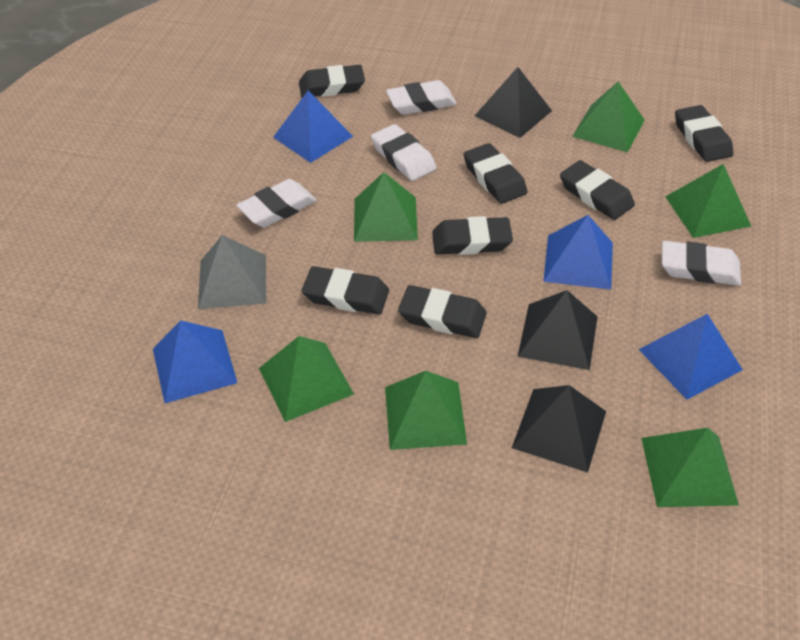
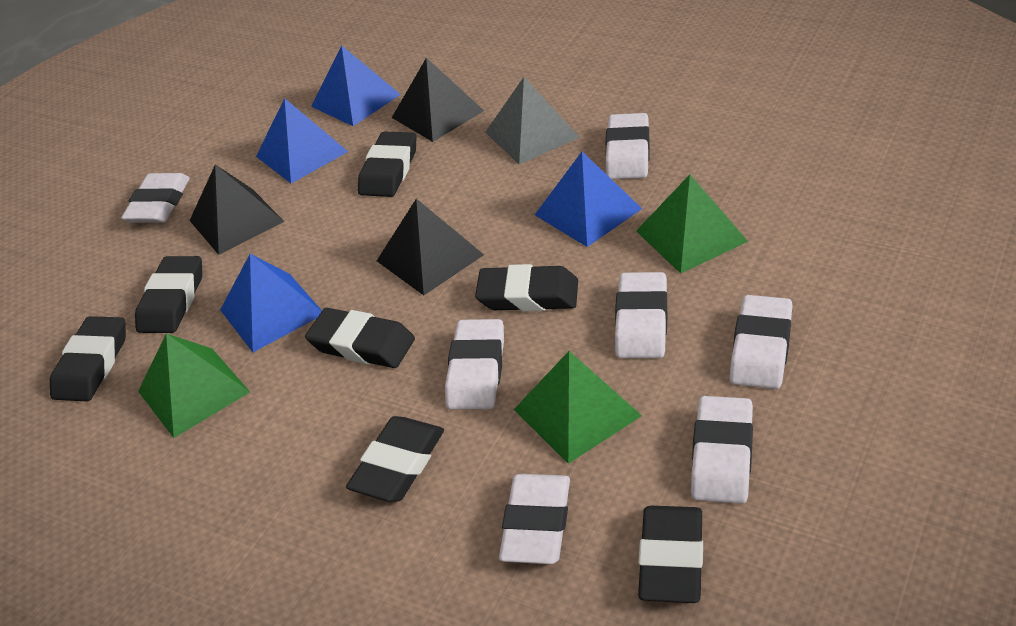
green pyramid: 6 -> 3
white eraser: 4 -> 7

